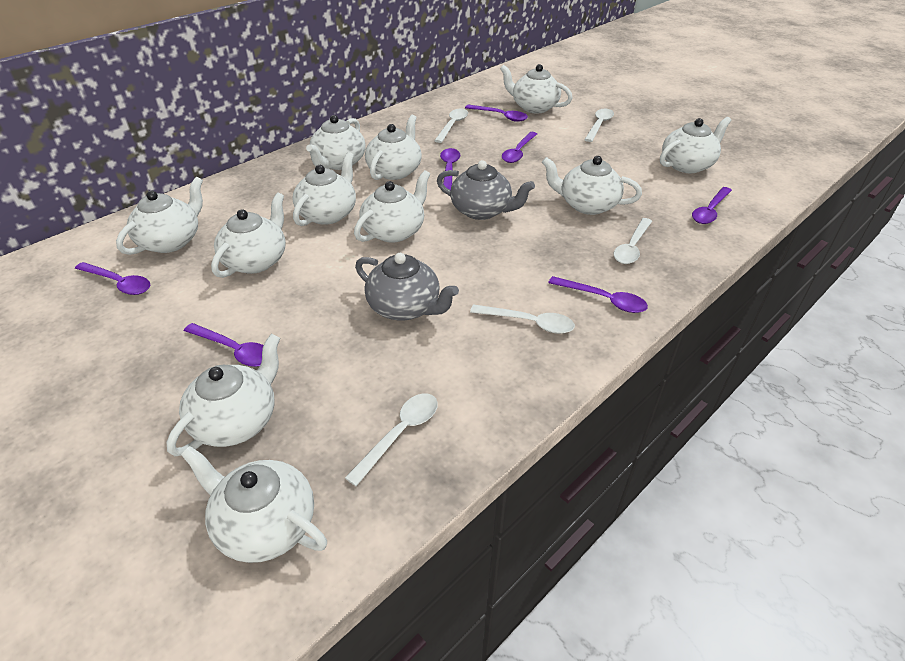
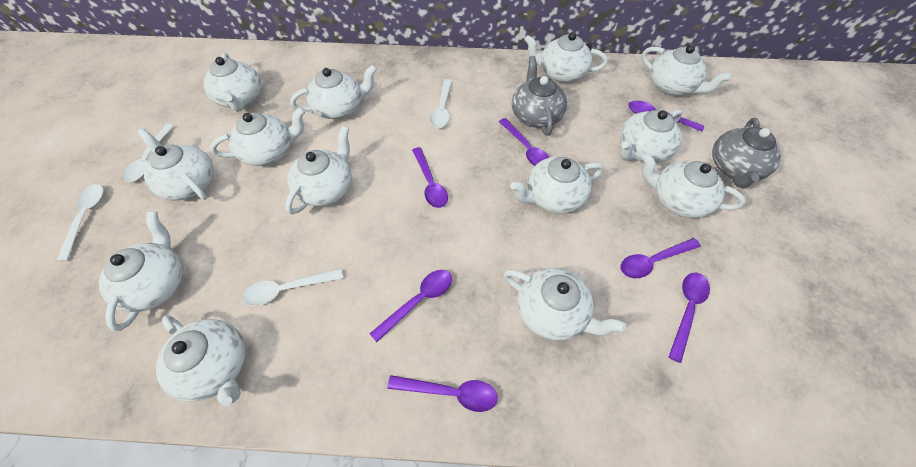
white spoon: 5 -> 4
white teapot: 11 -> 13

